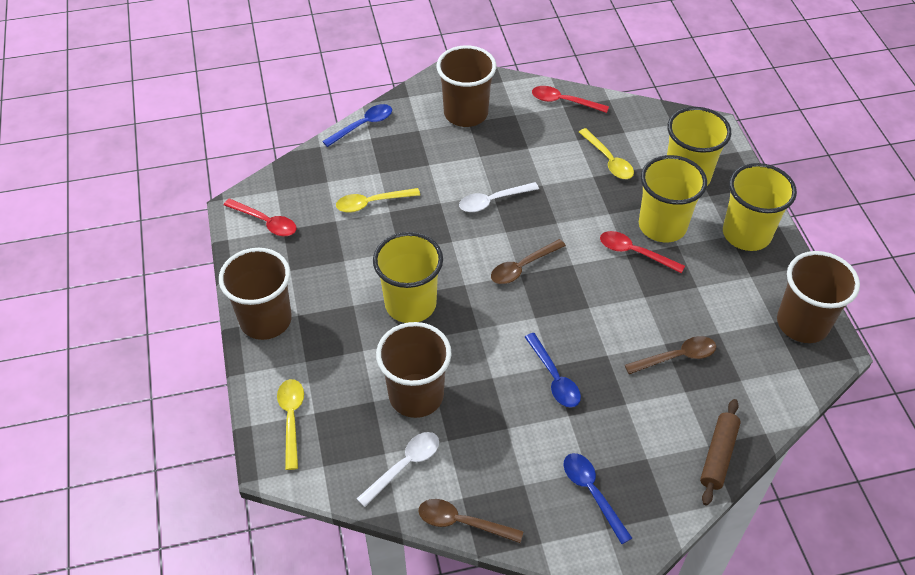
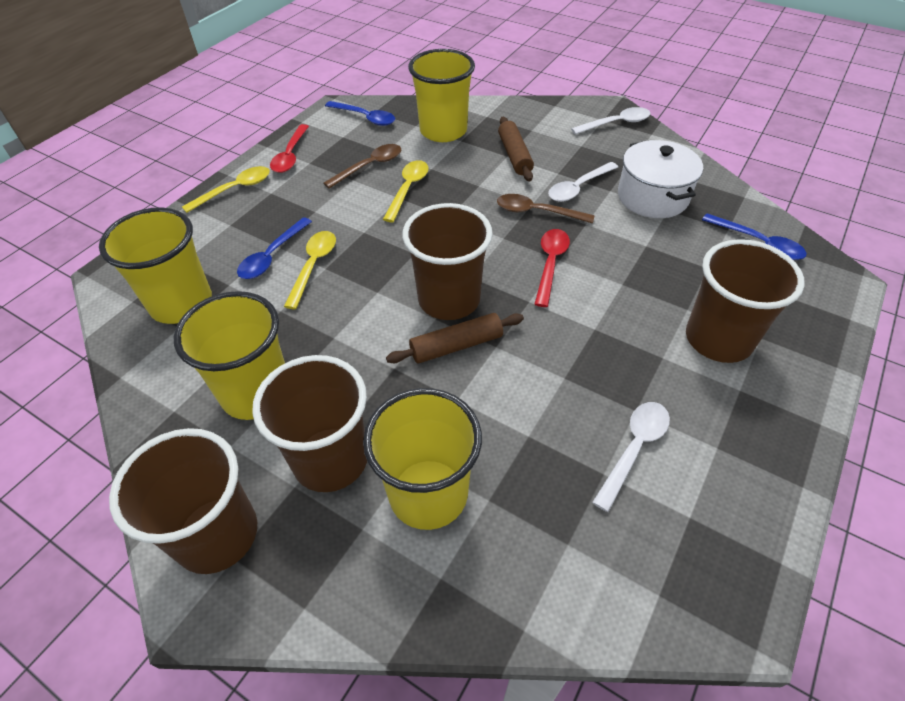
brown rolling pin: 1 -> 2
brown spoon: 3 -> 2
red spoon: 3 -> 2
white pot: 0 -> 1
white spoon: 2 -> 3

